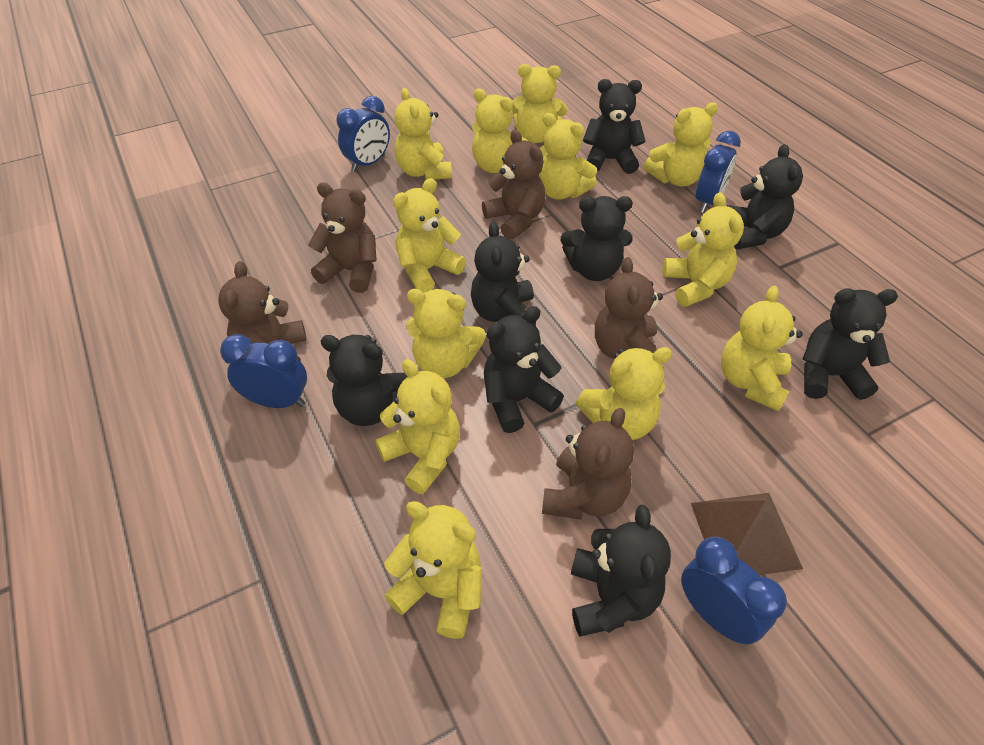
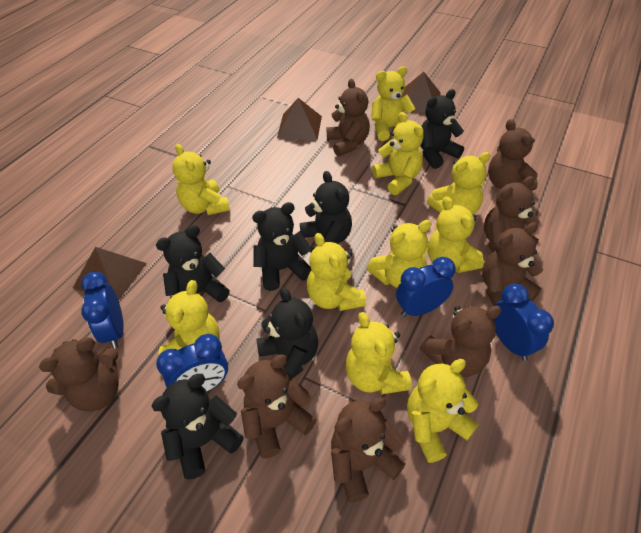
black teddy bear: 8 -> 6
brown pyramid: 1 -> 3
brown teddy bear: 5 -> 8
yellow teddy bear: 12 -> 10

